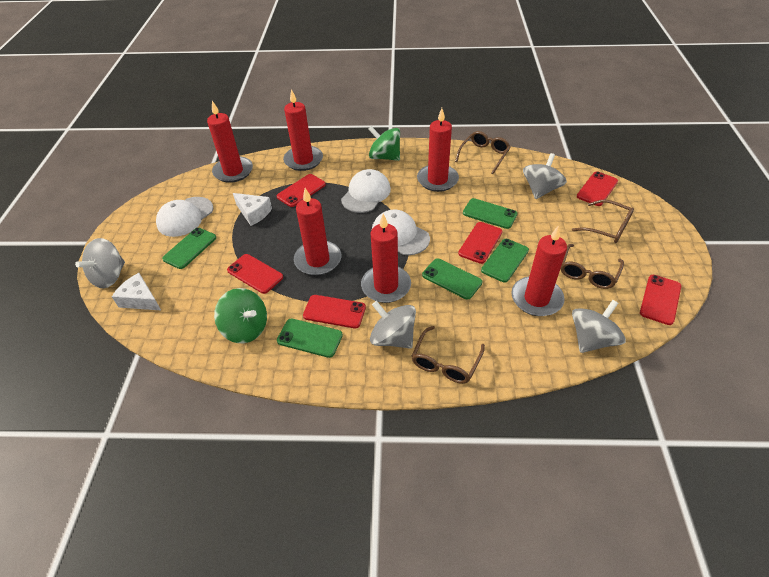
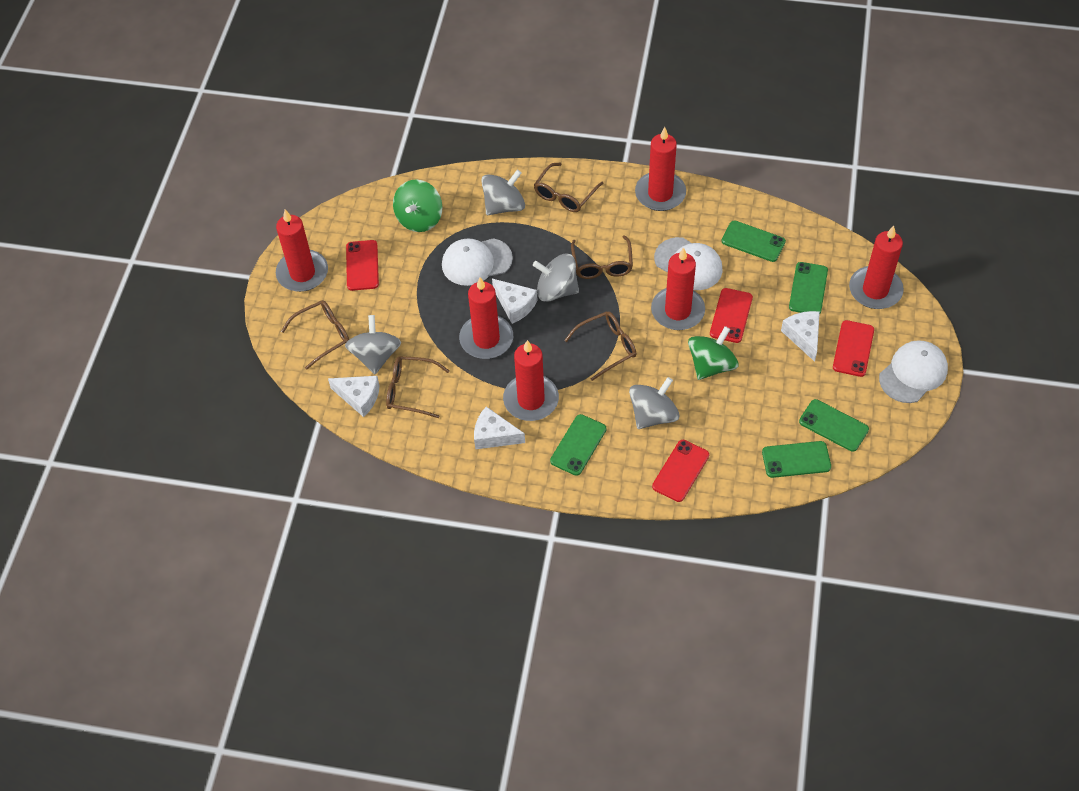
brown glasses: 4 -> 5
red phone: 6 -> 4
white cheese: 2 -> 4

